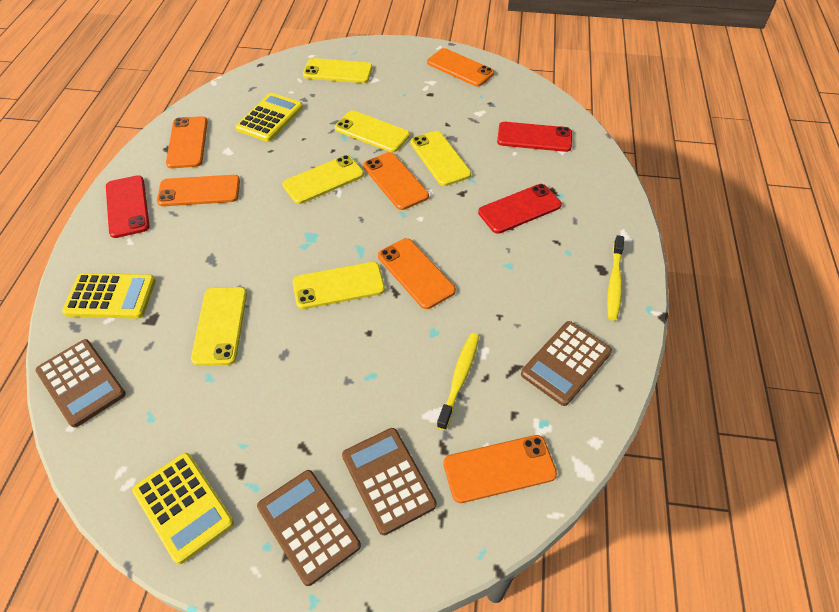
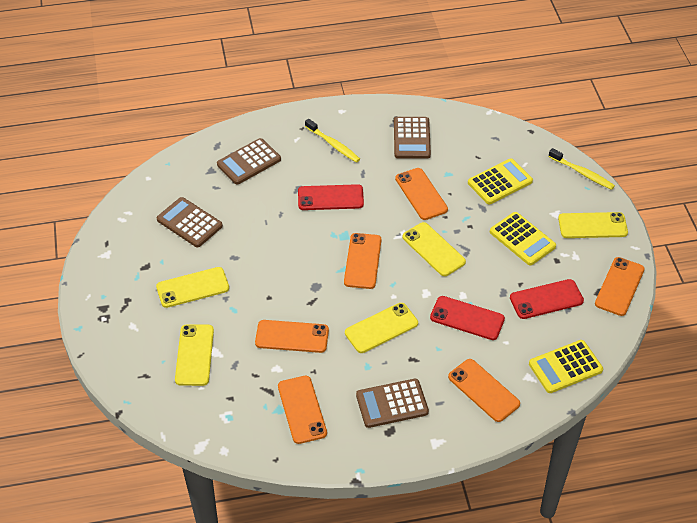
yellow phone: 6 -> 5

